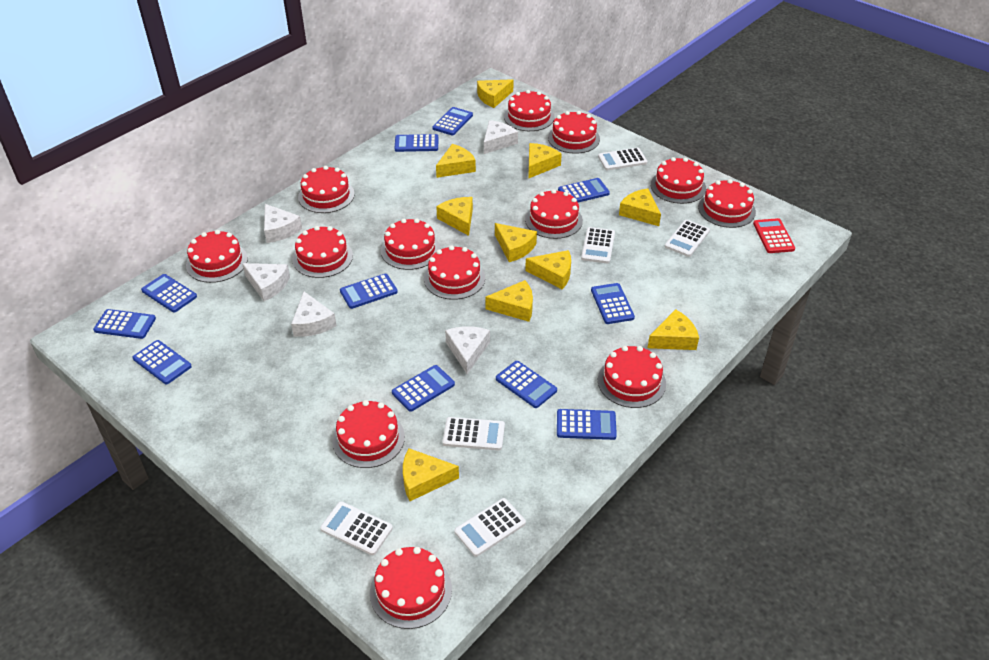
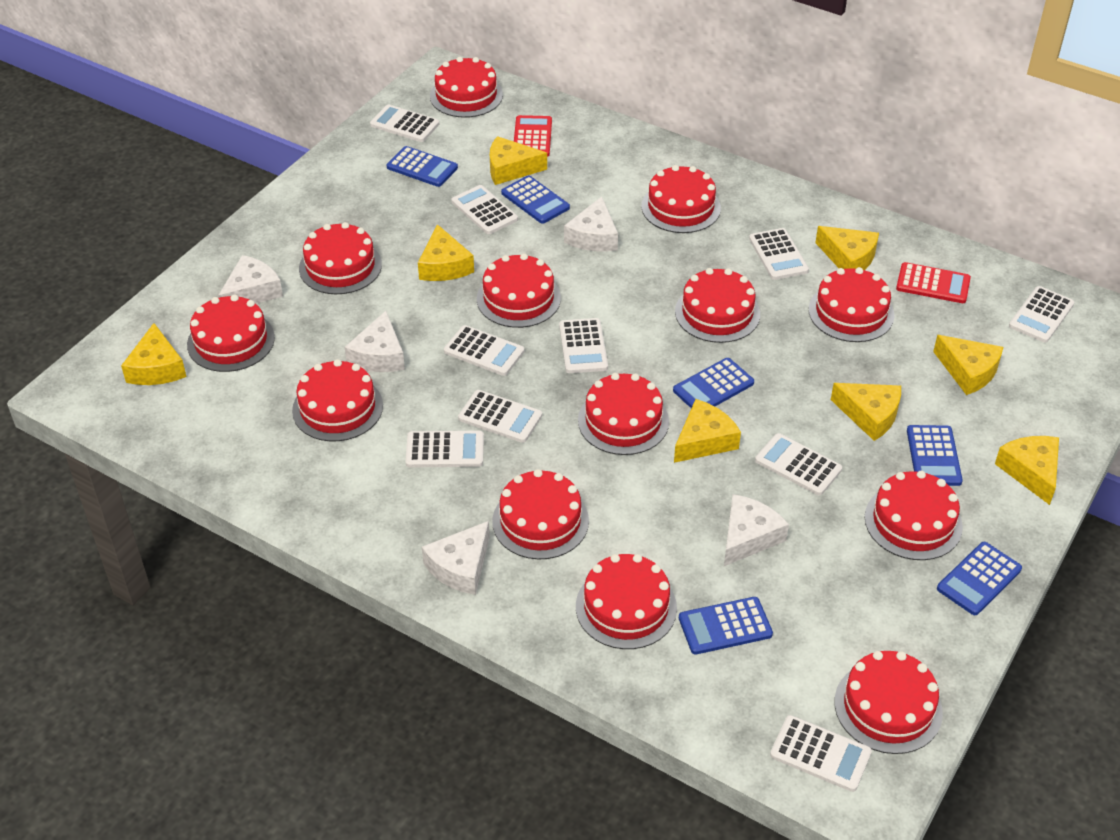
blue calculator: 11 -> 6
red calculator: 1 -> 2
white calculator: 6 -> 10
yellow cheese: 10 -> 8

